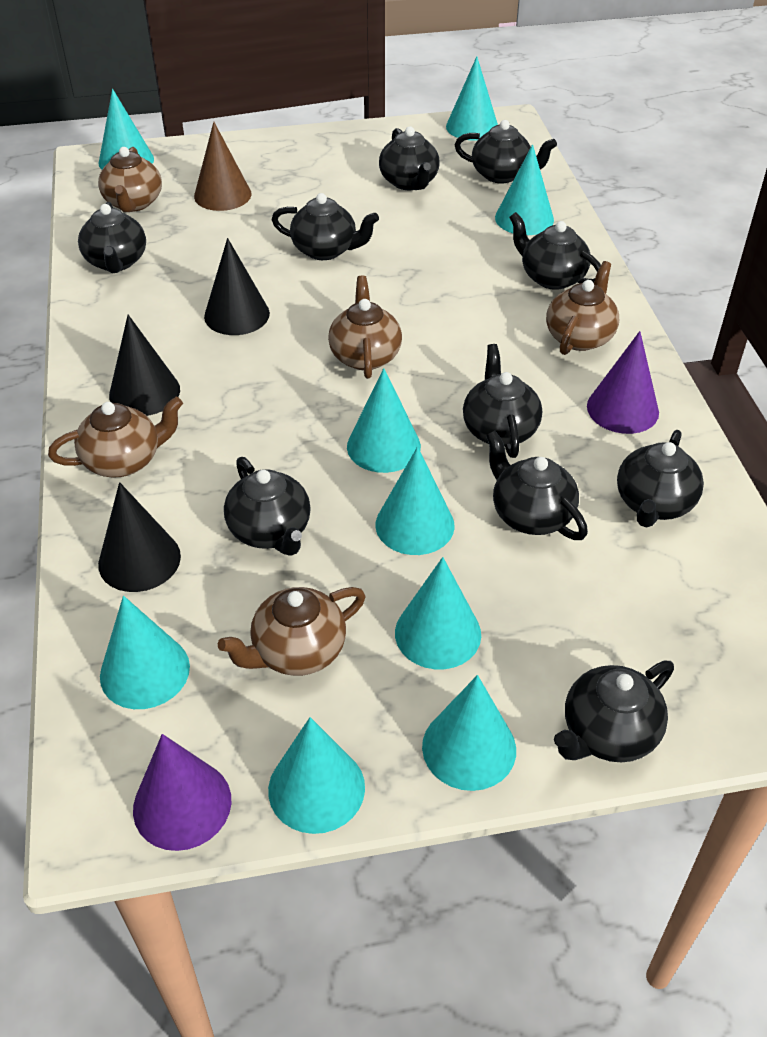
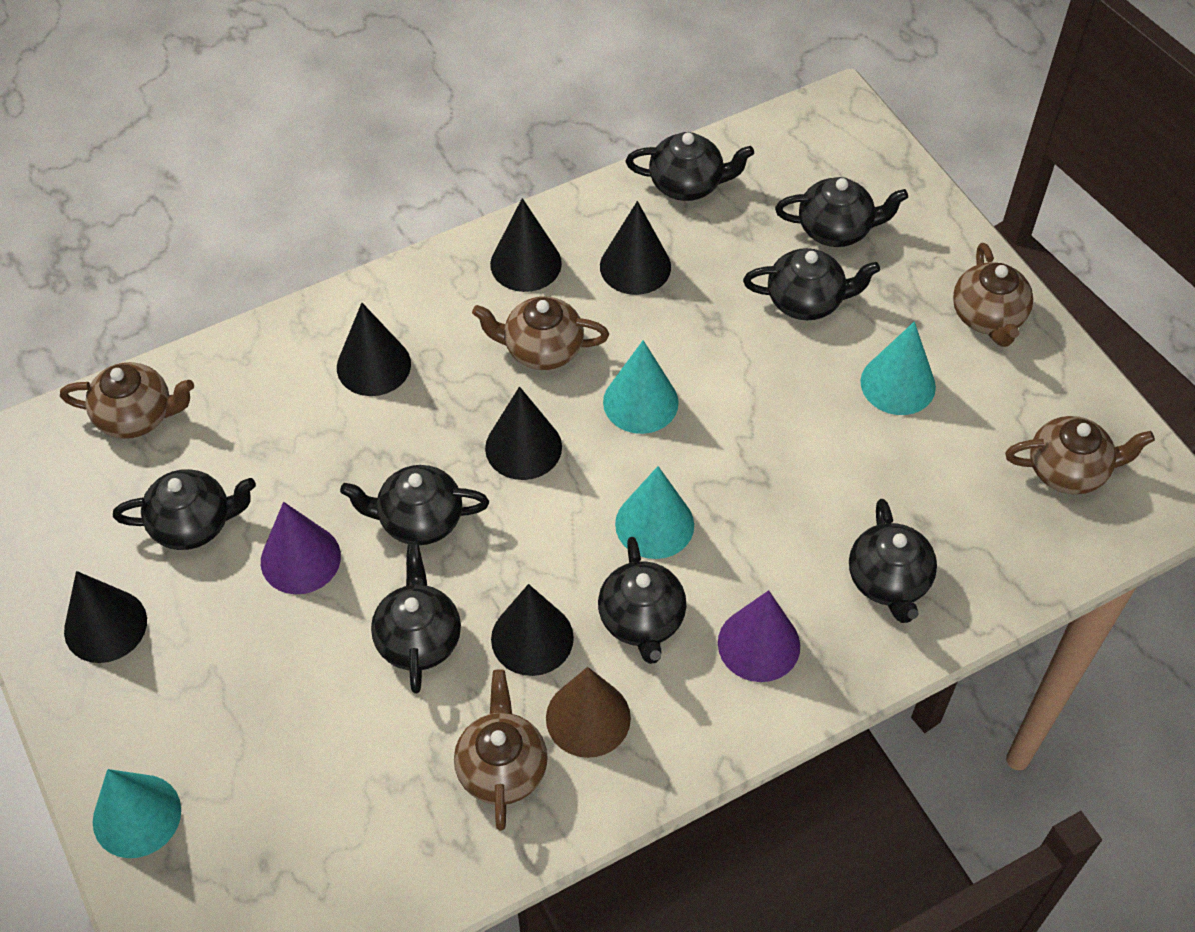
black cone: 3 -> 6
black teapot: 10 -> 8
turquoise cone: 9 -> 4

